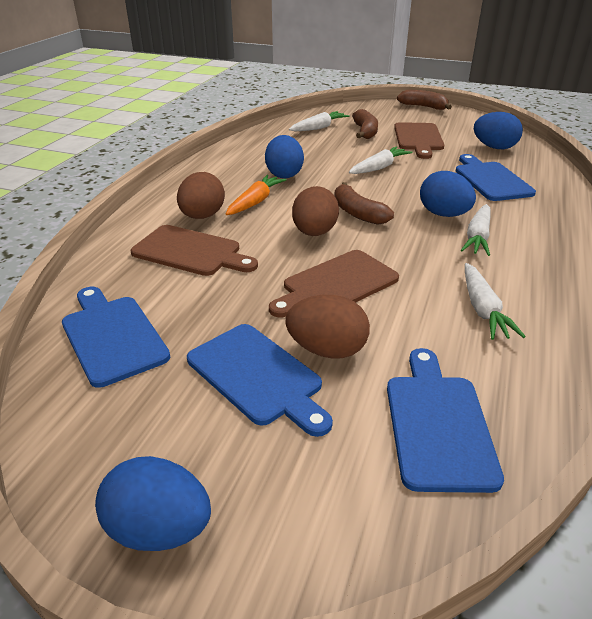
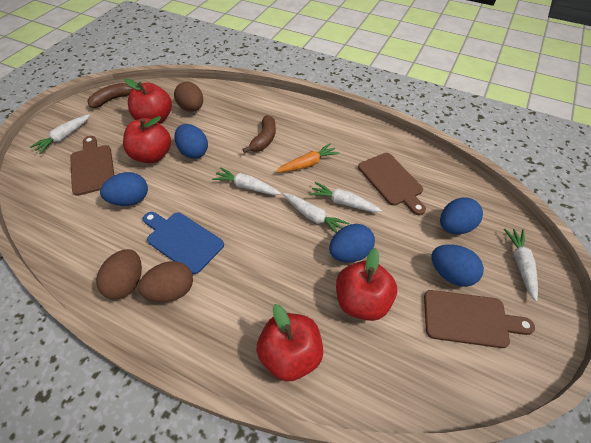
blue cutting board: 4 -> 1
blue egg: 4 -> 5
brown banana: 3 -> 2
red apple: 0 -> 4
white carrot: 4 -> 5

